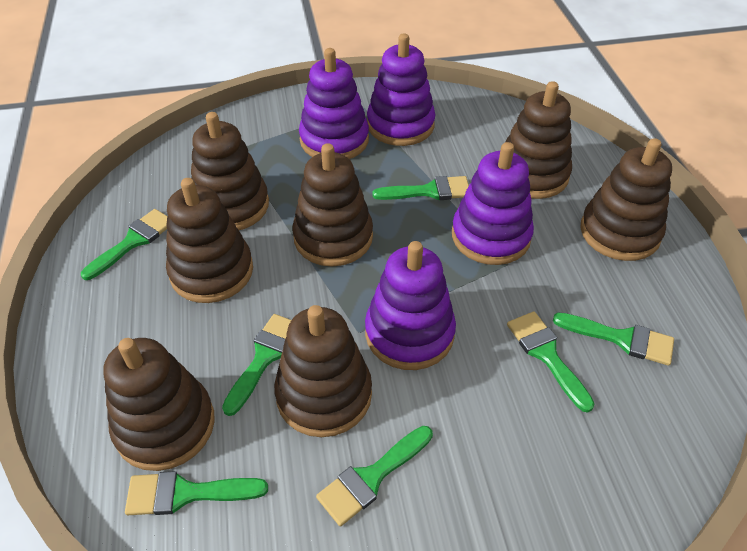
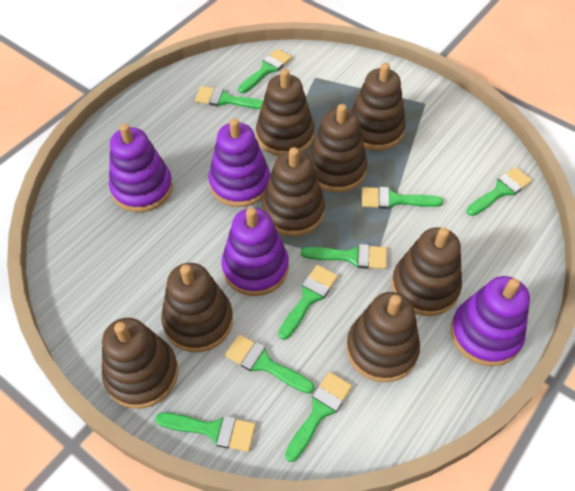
brown stacking toy: 7 -> 8
green brush: 7 -> 9

